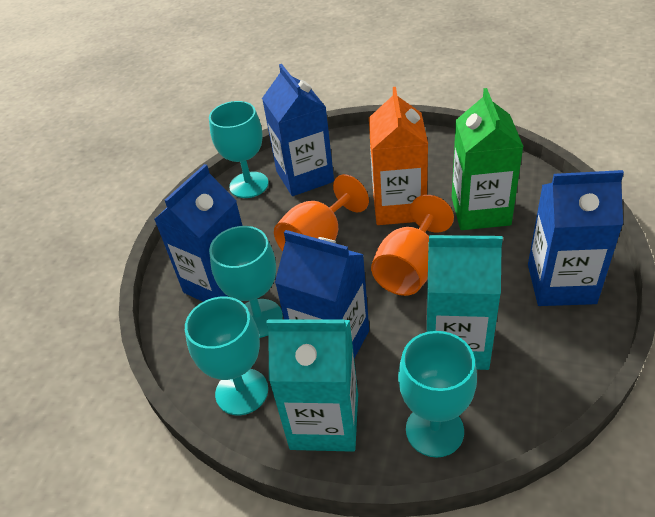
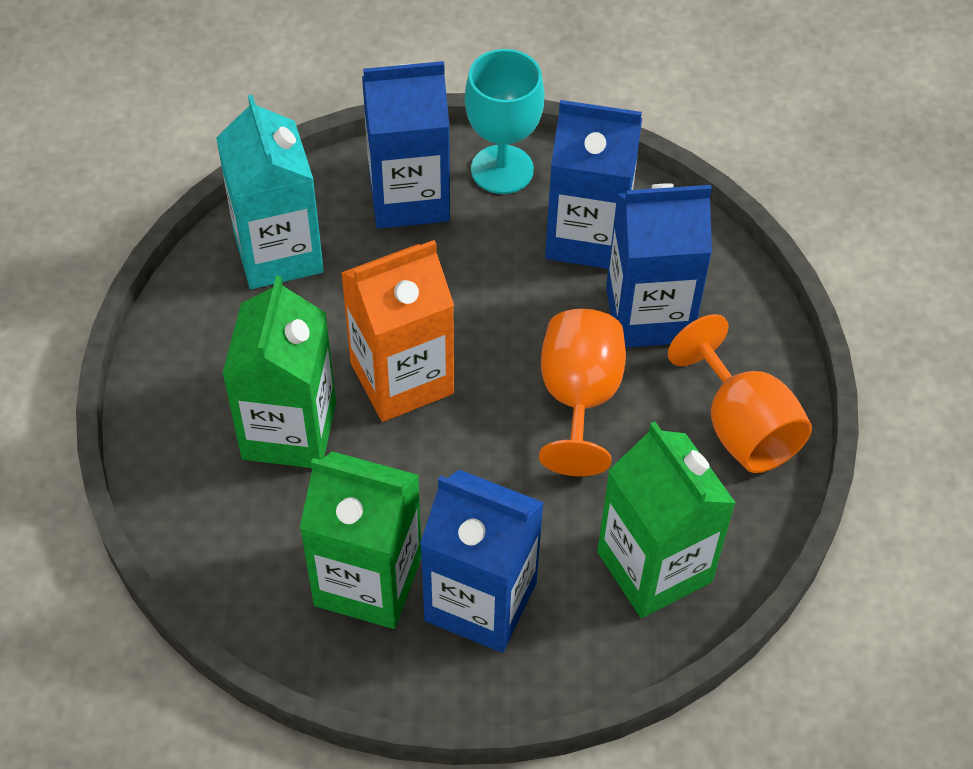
green carton: 1 -> 3
turquoise carton: 2 -> 1
turquoise goblet: 4 -> 1

